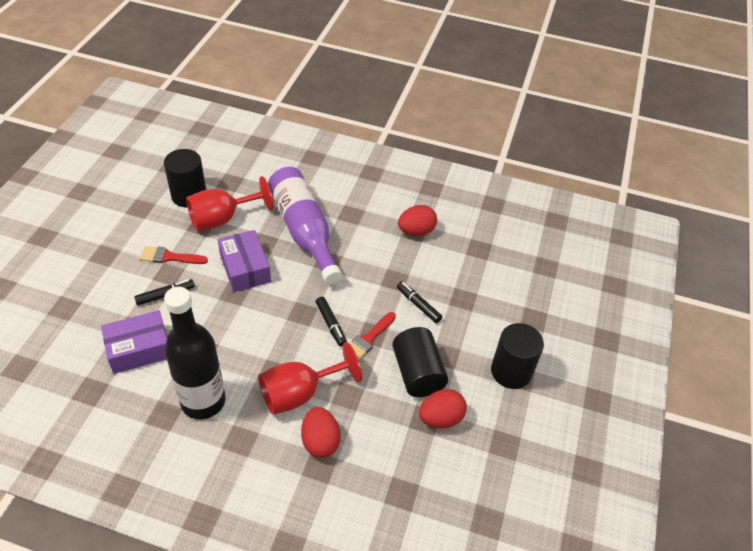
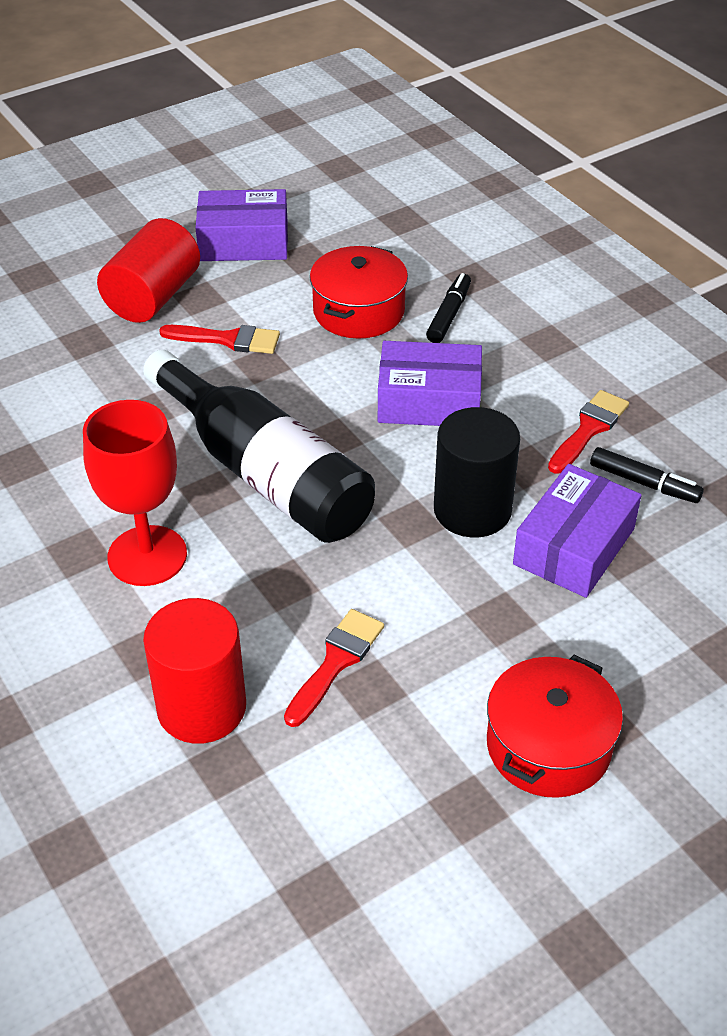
black cylinder: 3 -> 1
black marker: 3 -> 2
purple bottle: 1 -> 0
purple box: 2 -> 3
red brush: 2 -> 3
red cylinder: 0 -> 2
red egg: 3 -> 0
red goblet: 2 -> 1
red pot: 0 -> 2

